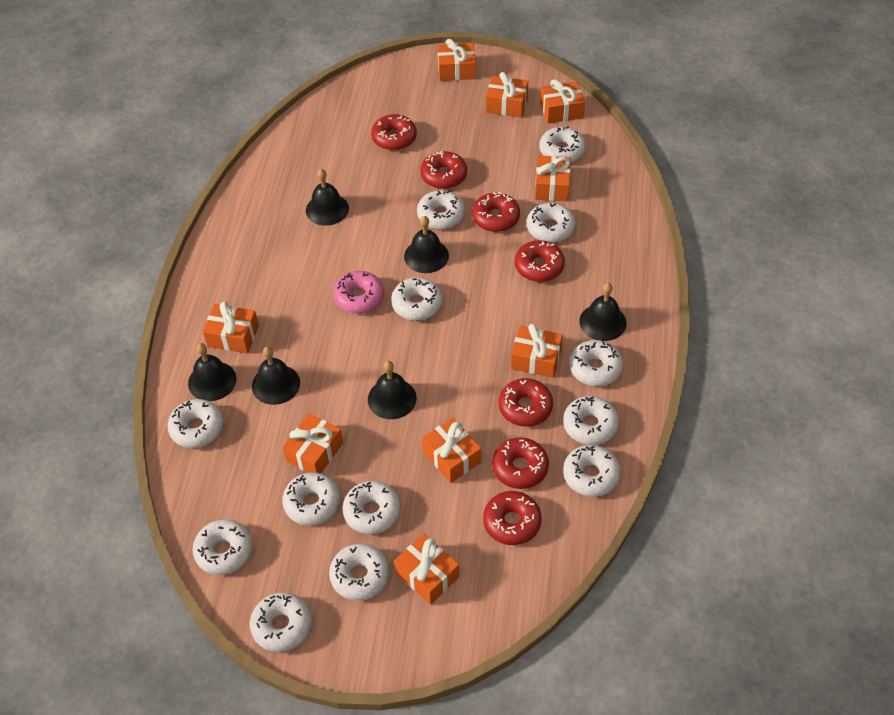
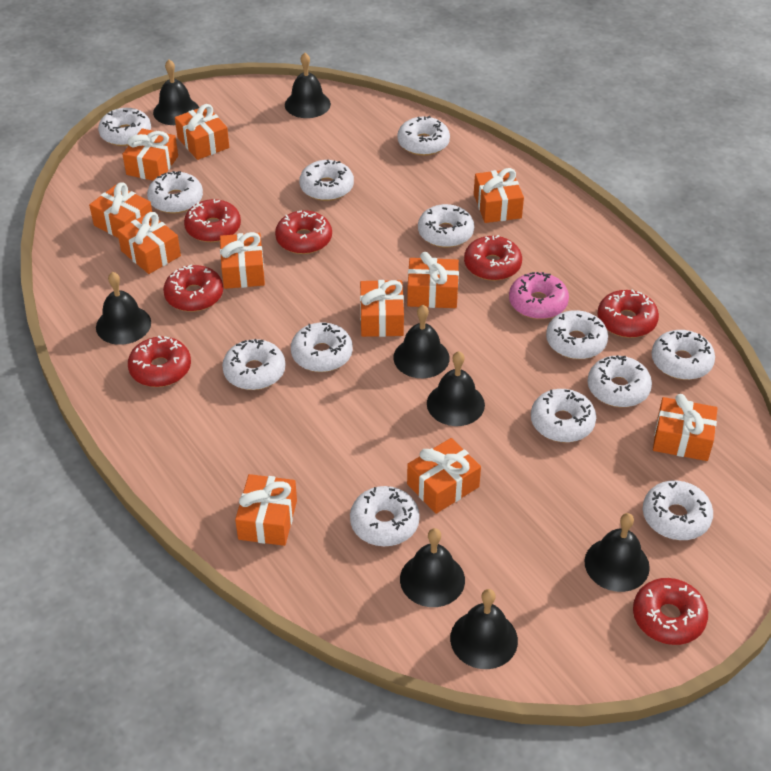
black bell: 6 -> 8
orange gift: 9 -> 11

